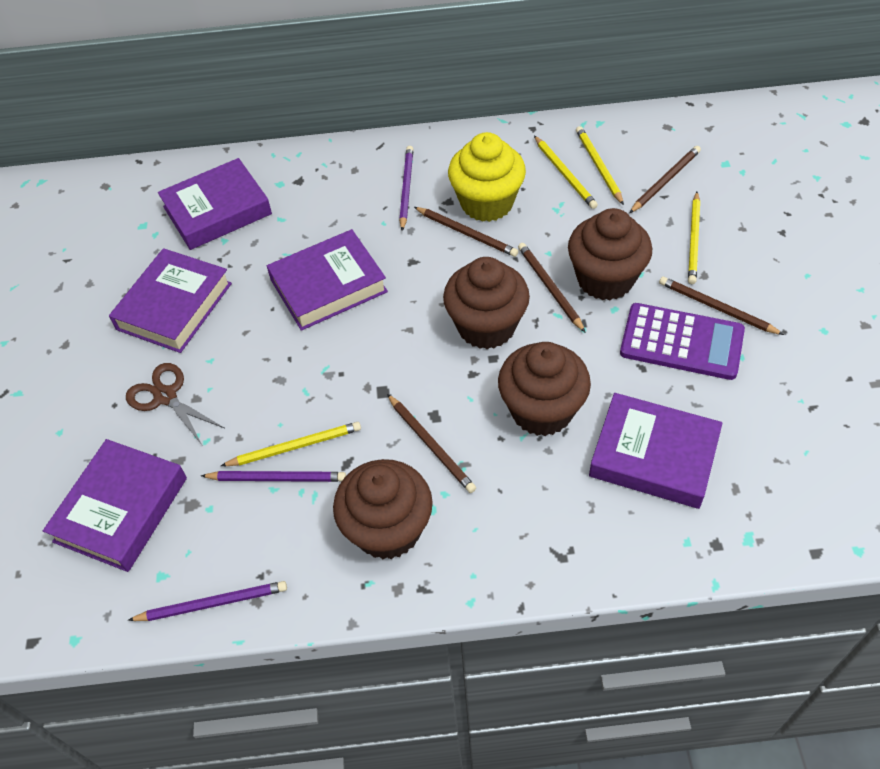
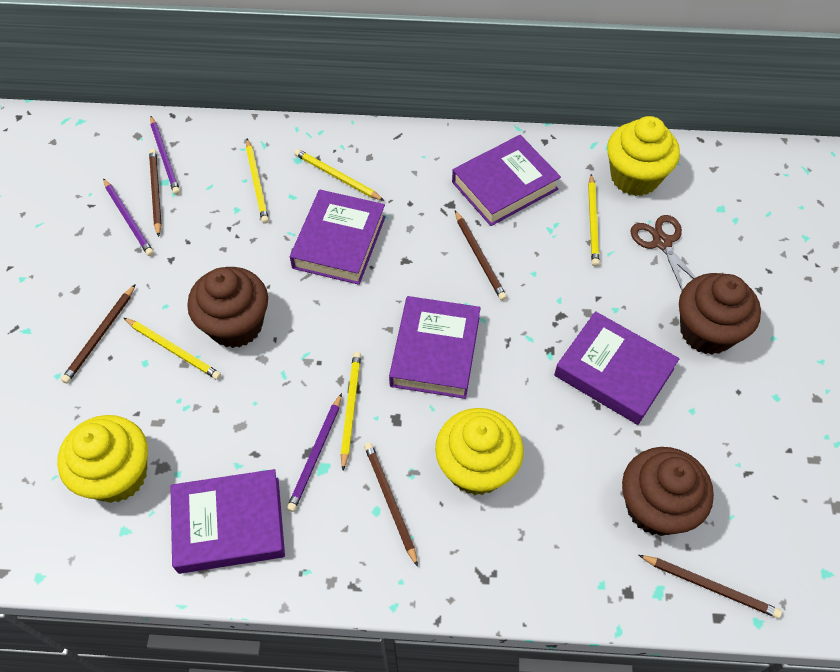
brown cupcake: 4 -> 3
purple calculator: 1 -> 0
yellow cupcake: 1 -> 3
yellow pencil: 4 -> 5

